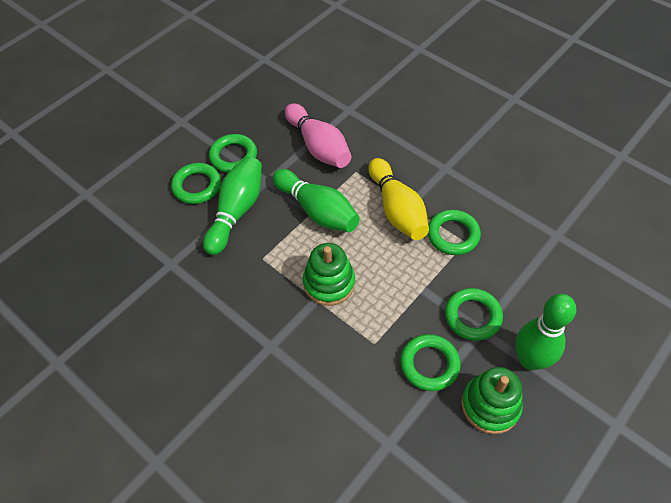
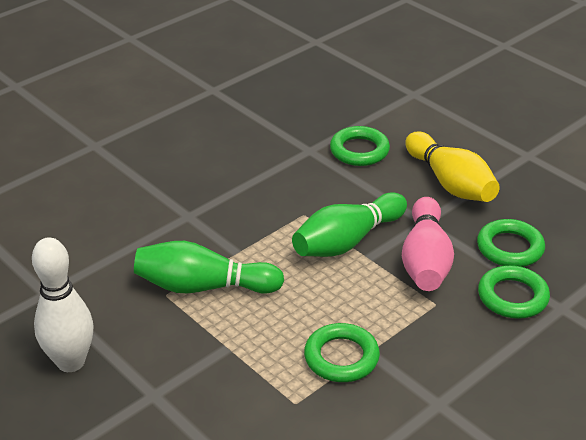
green bowling pin: 3 -> 2
green ring: 5 -> 4
green stacking toy: 2 -> 0
white bowling pin: 0 -> 1

